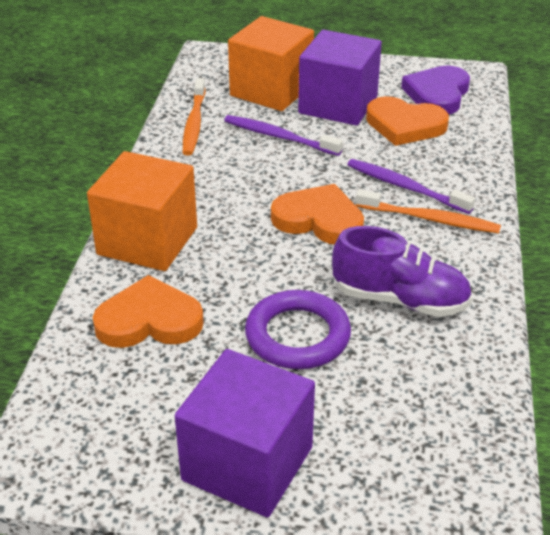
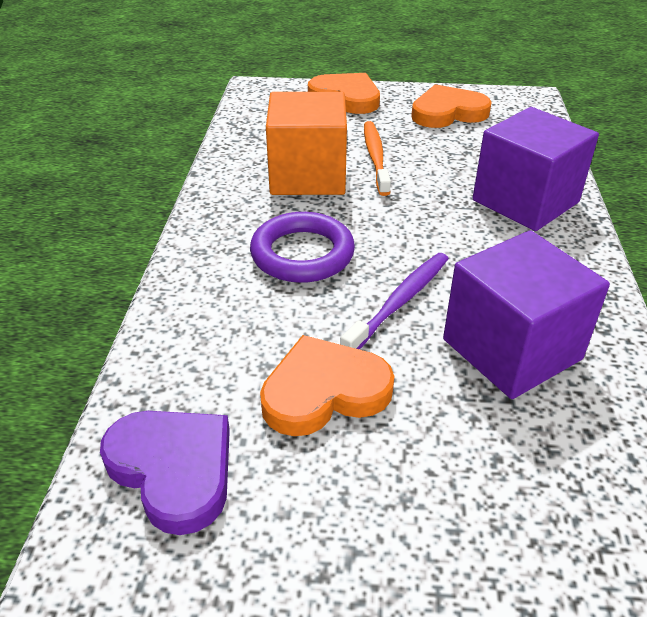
orange cube: 2 -> 1
orange toothbrush: 2 -> 1
purple shoe: 1 -> 0
purple toothbrush: 2 -> 1

